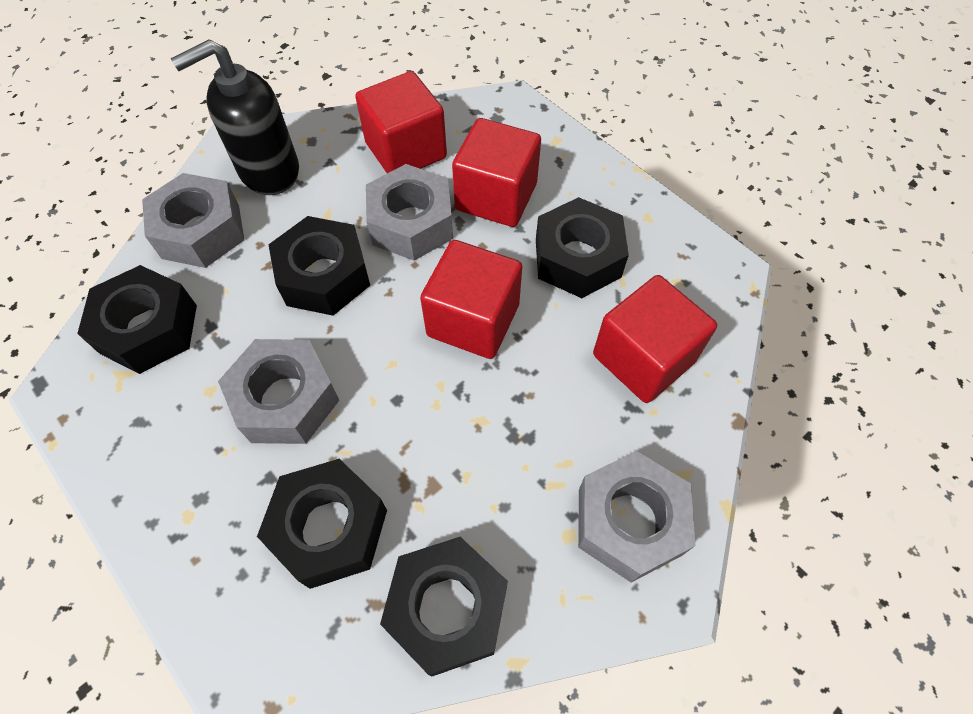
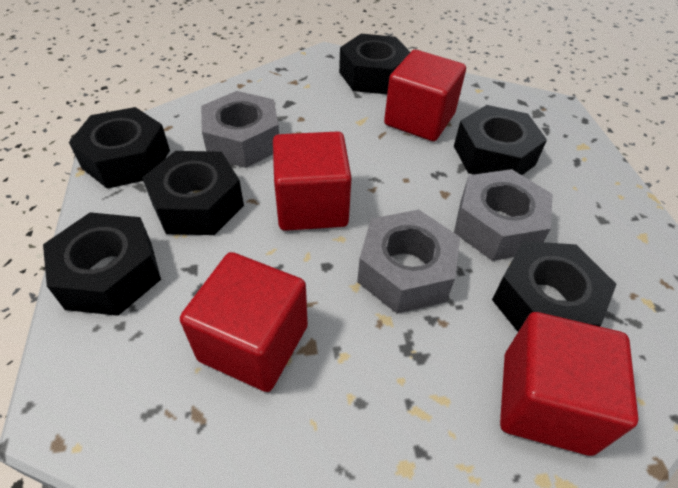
black nut: 5 -> 6
black soap dispenser: 1 -> 0
grey nut: 4 -> 3

